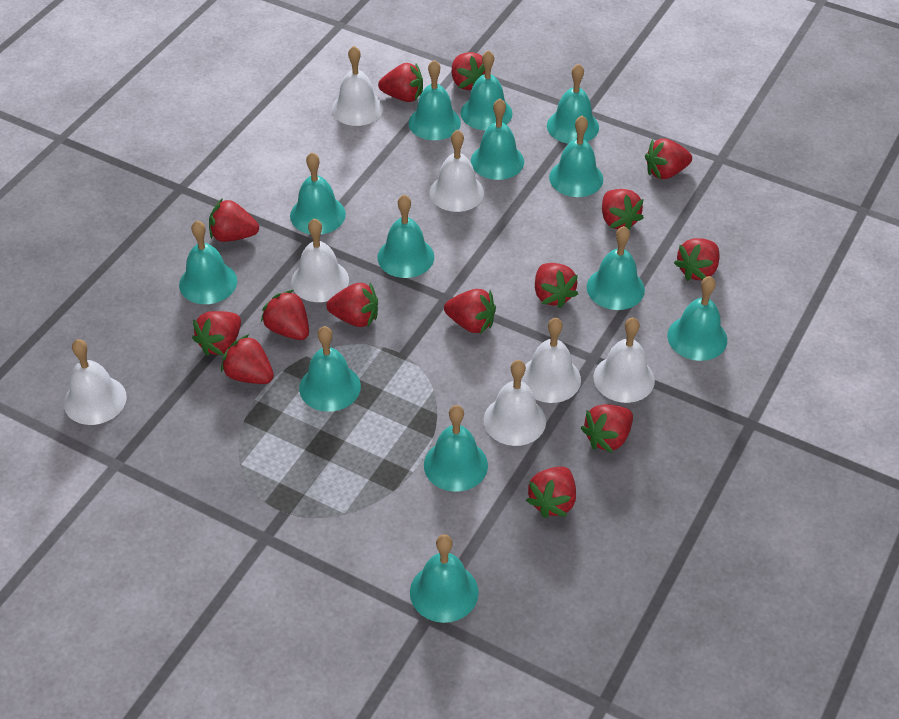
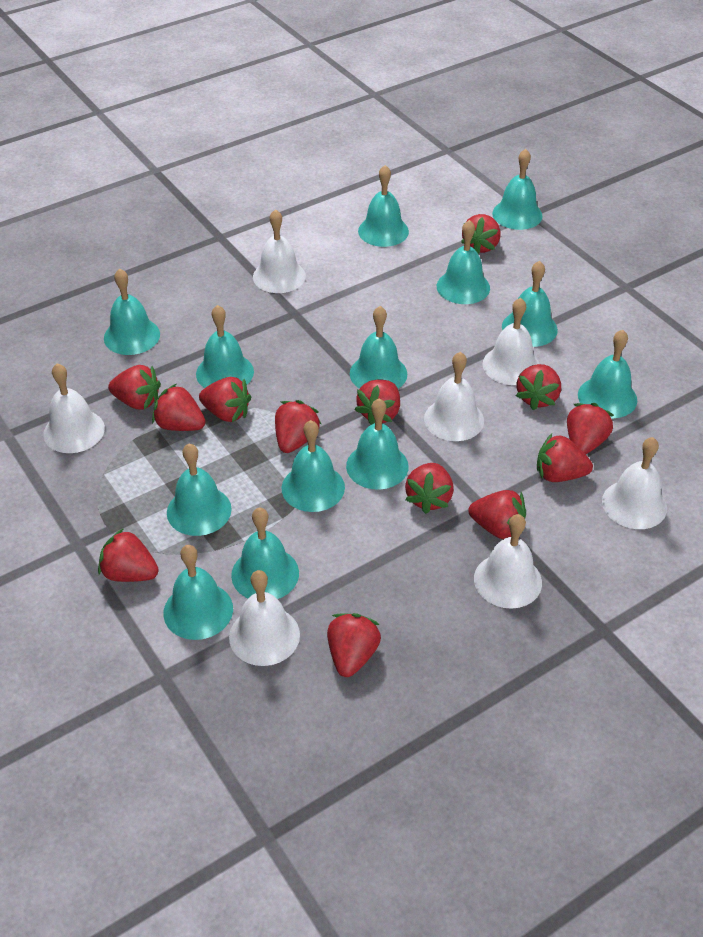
red strawberry: 14 -> 13

